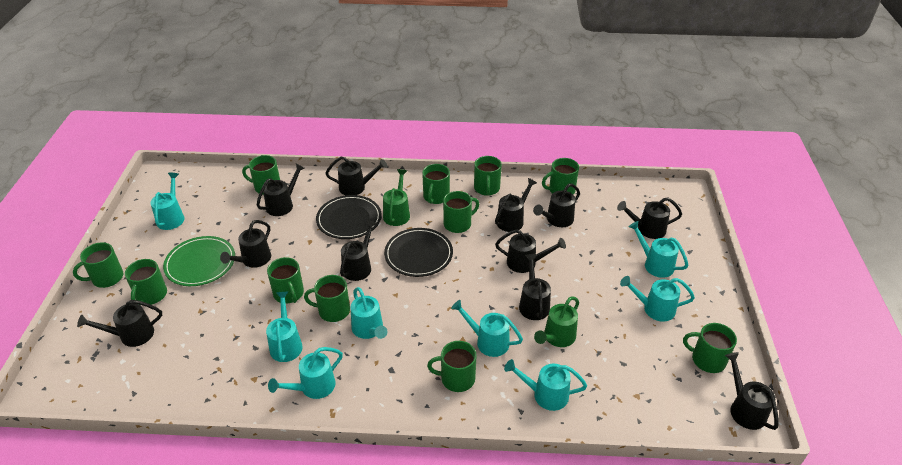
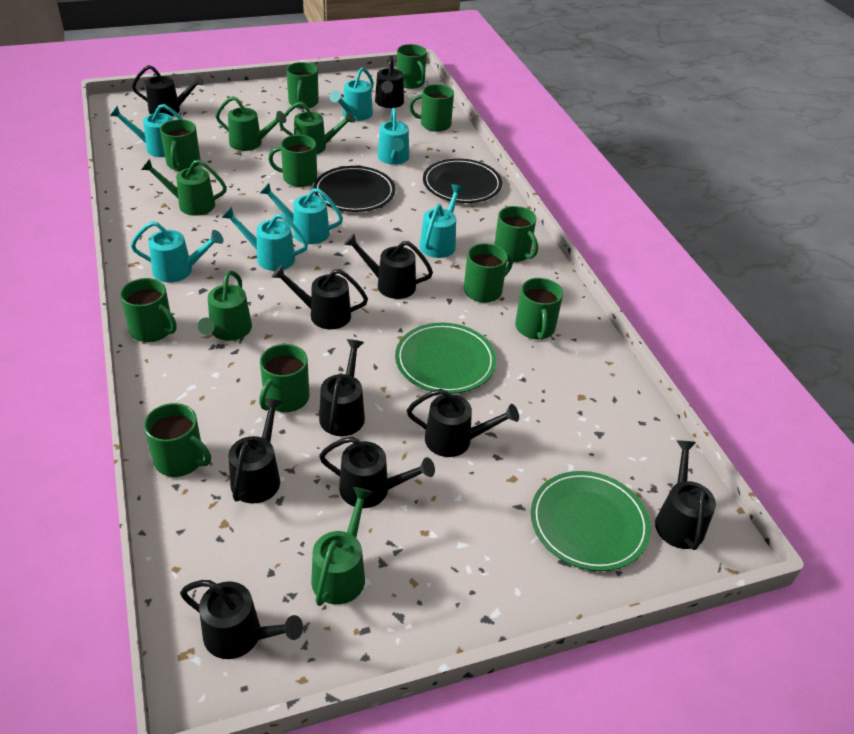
black watering can: 11 -> 10
green plate: 1 -> 2
green watering can: 2 -> 5
turquoise watering can: 8 -> 7

